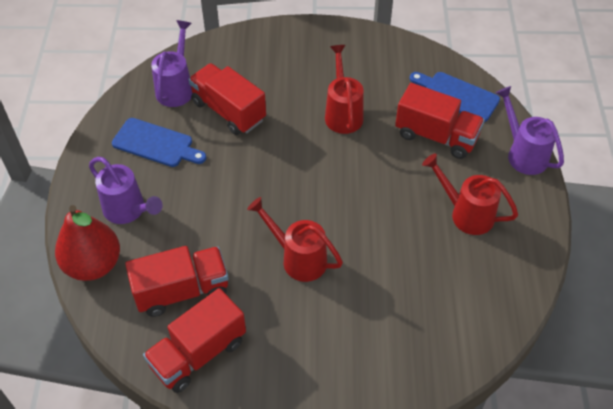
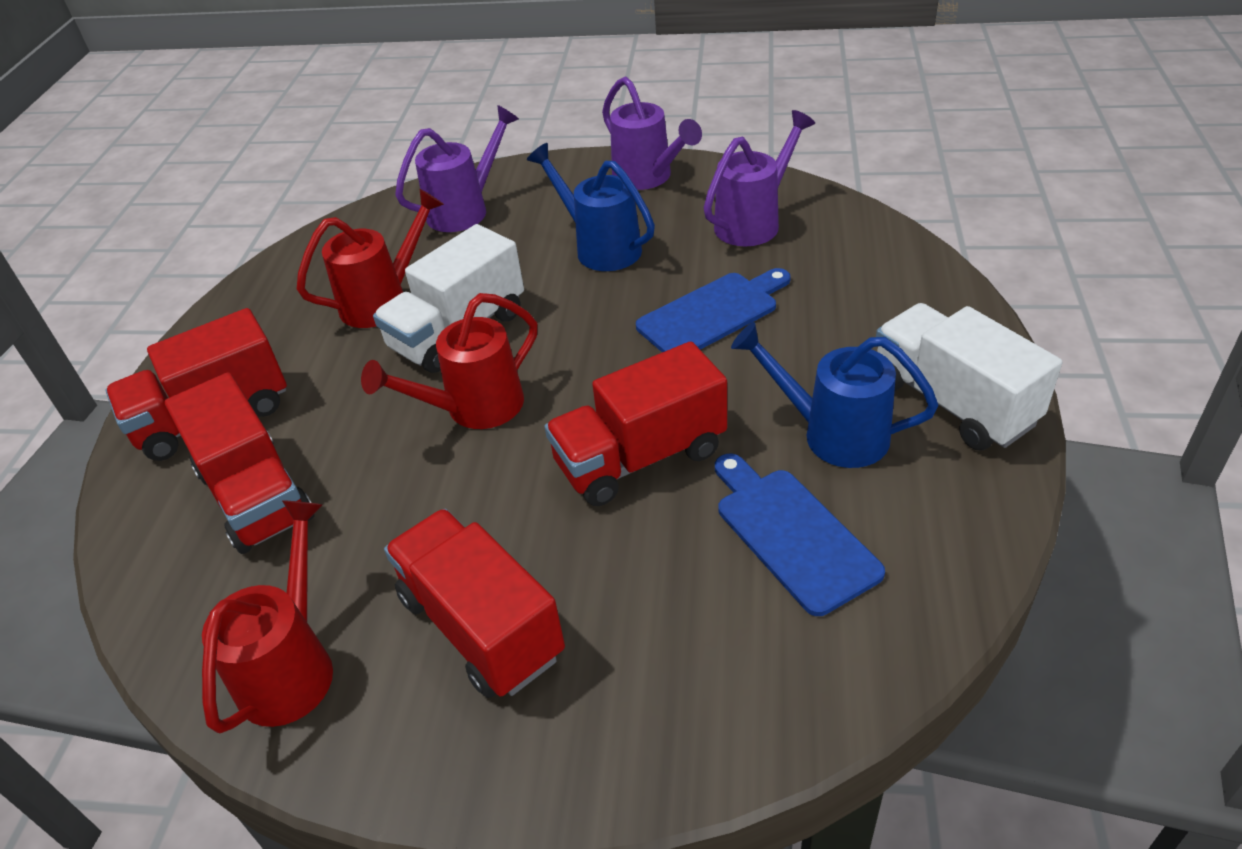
blue watering can: 0 -> 2
red pear: 1 -> 0
white truck: 0 -> 2

